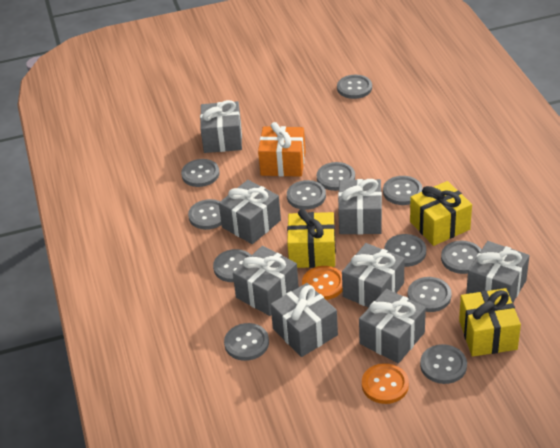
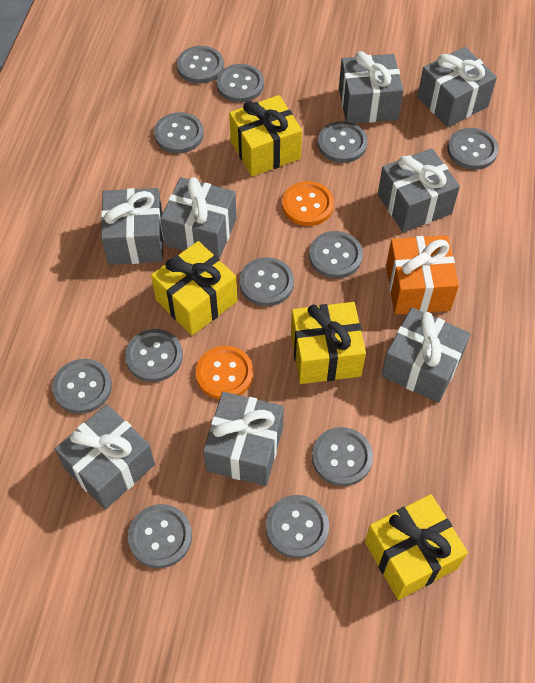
yellow gift: 3 -> 4

